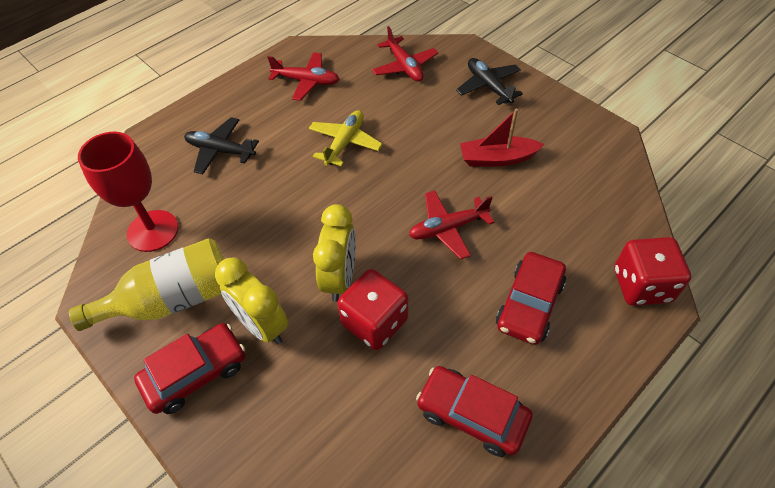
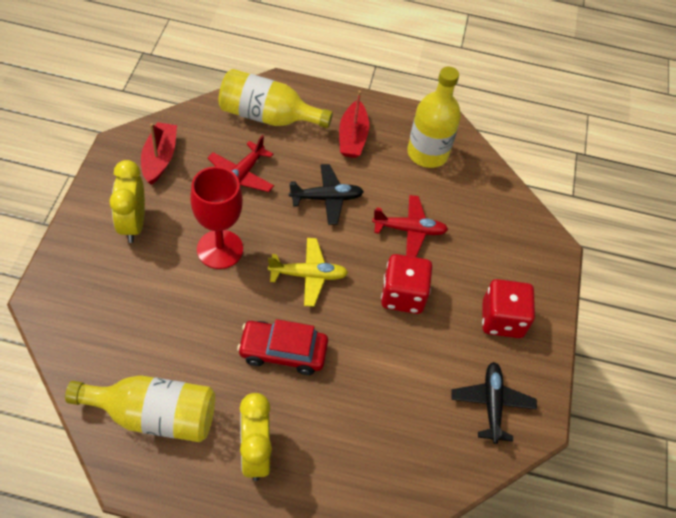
red boat: 1 -> 2
red car: 3 -> 1
red plane: 3 -> 2
yellow bottle: 1 -> 3

